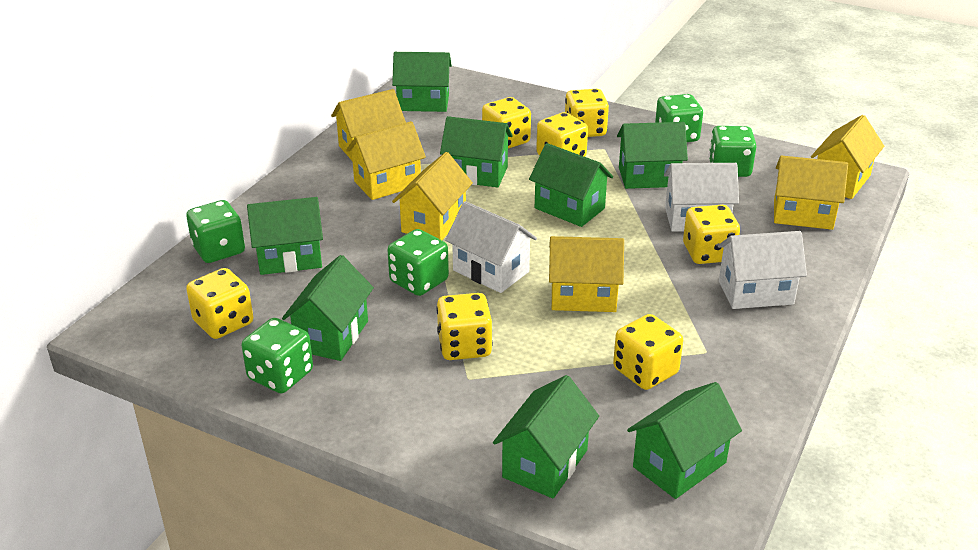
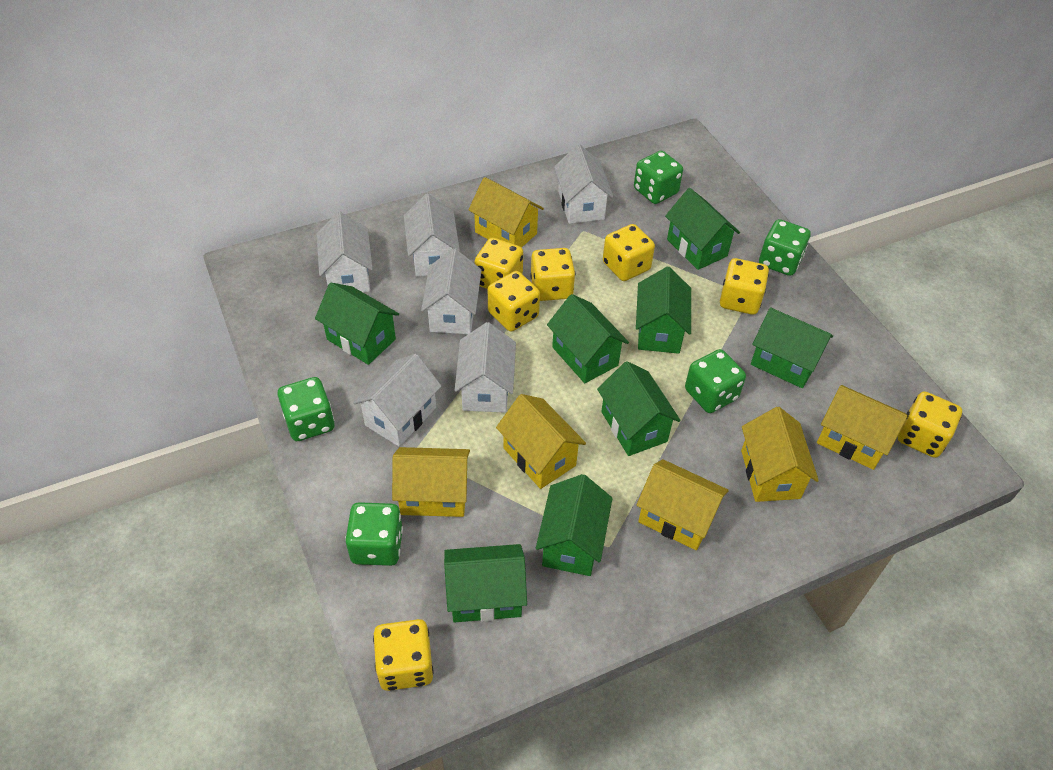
white house: 3 -> 6

